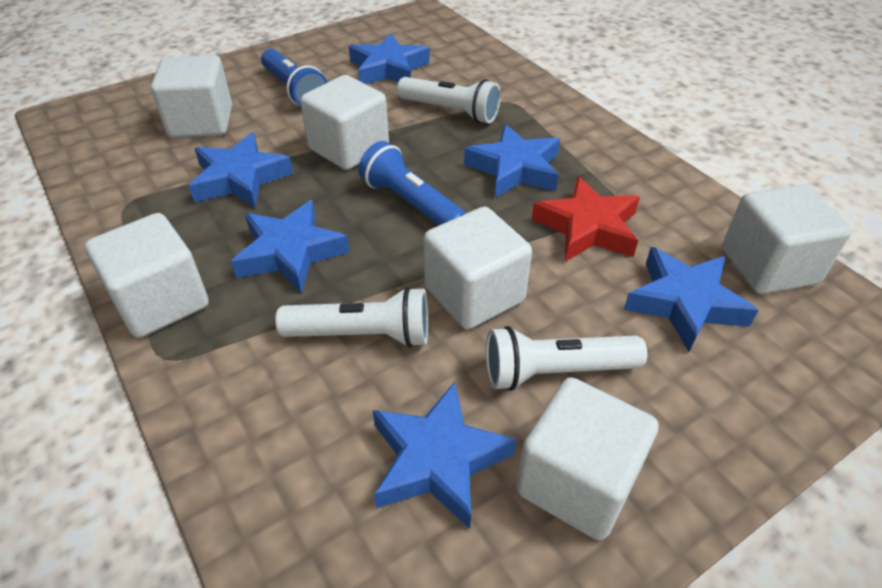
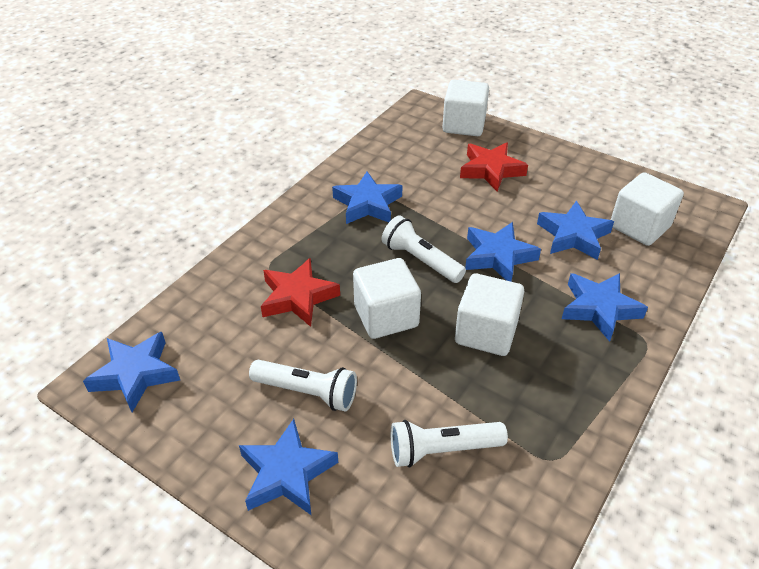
blue flashlight: 2 -> 0
red star: 1 -> 2
white cube: 6 -> 4

